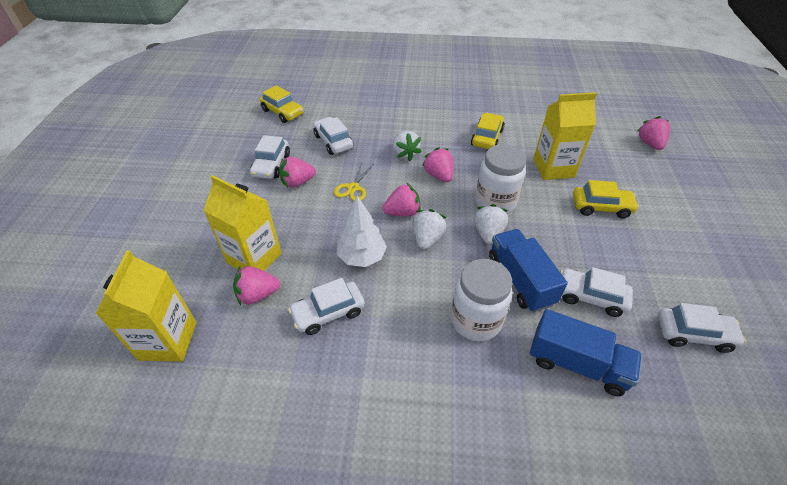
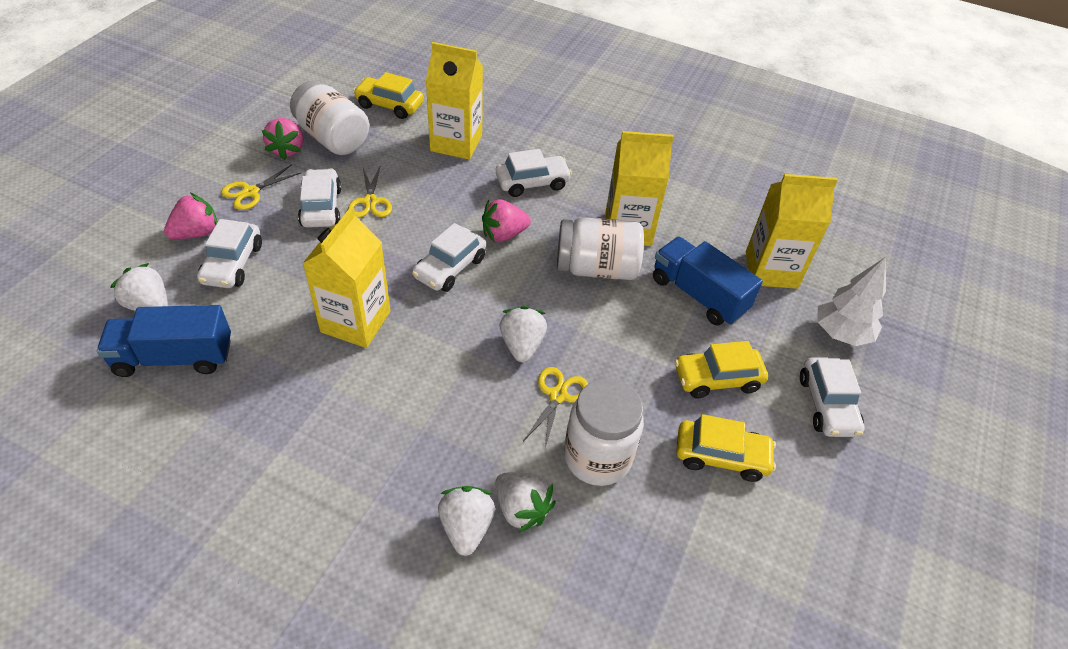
pink strawberry: 5 -> 3
white jar: 2 -> 3
white strawberry: 3 -> 4
yellow carton: 3 -> 4
yellow scissors: 1 -> 3

